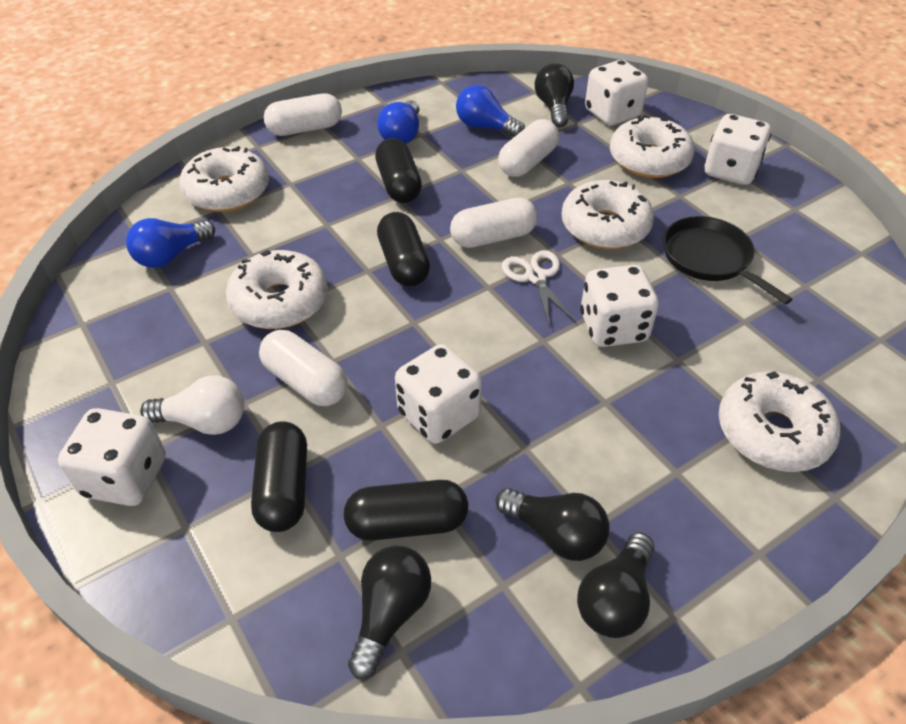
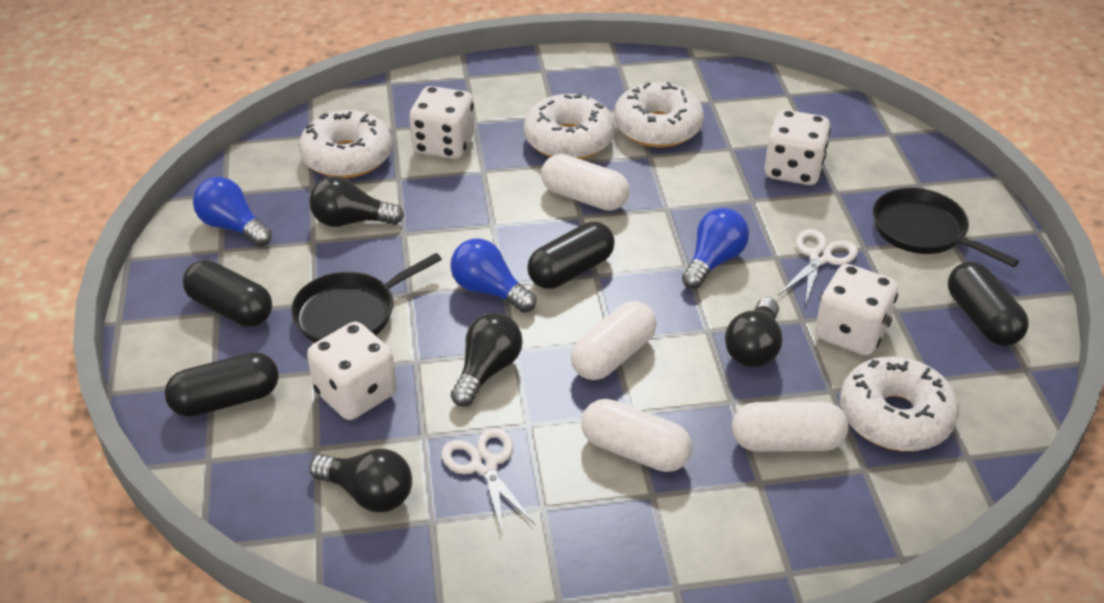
black pan: 1 -> 2
white dice: 5 -> 4
white donut: 5 -> 4
white light bulb: 1 -> 0
white scissors: 1 -> 2

